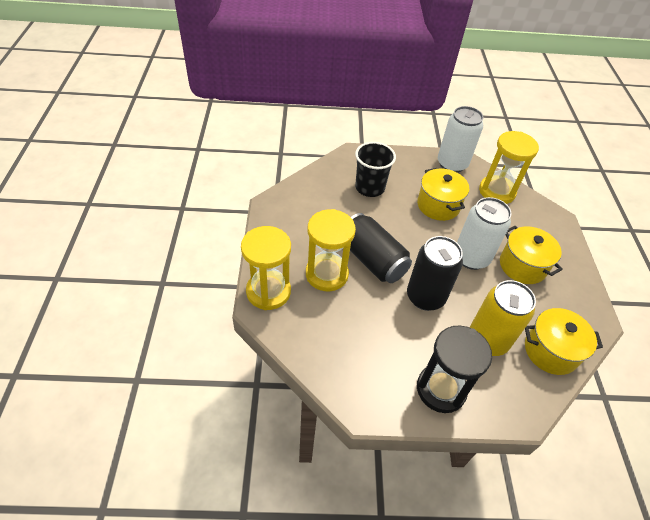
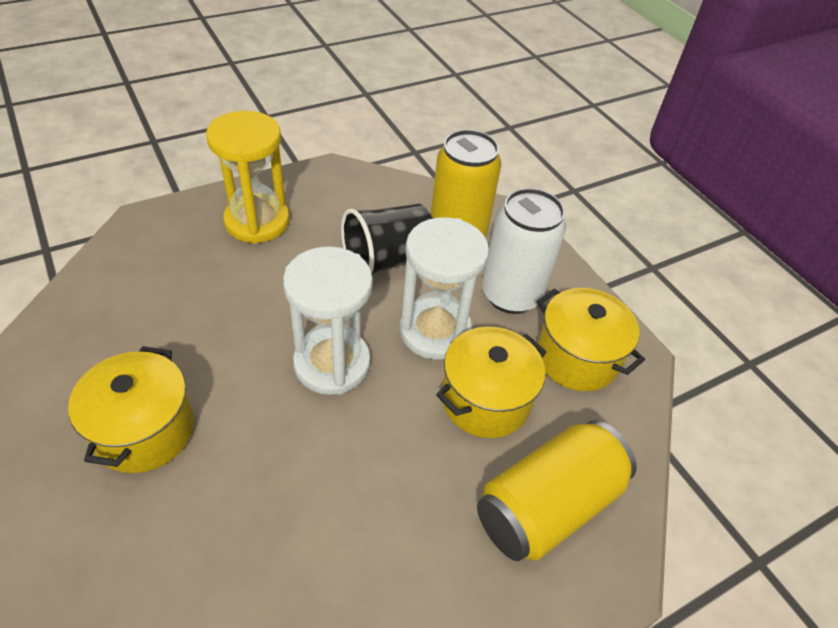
black can: 2 -> 0
black hourglass: 1 -> 0
white can: 2 -> 1
white hourglass: 0 -> 2
yellow can: 1 -> 2
yellow hourglass: 3 -> 1

